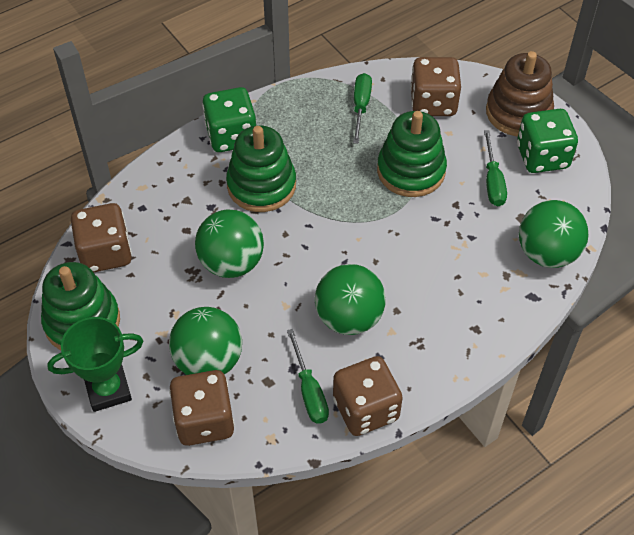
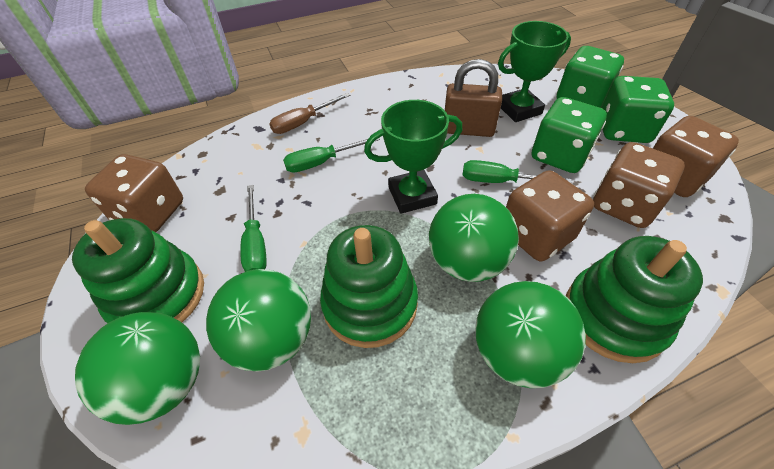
brown padlock: 0 -> 1
brown screwdriver: 0 -> 1
brown stacking toy: 1 -> 0
green dice: 2 -> 3
green trophy: 1 -> 2

